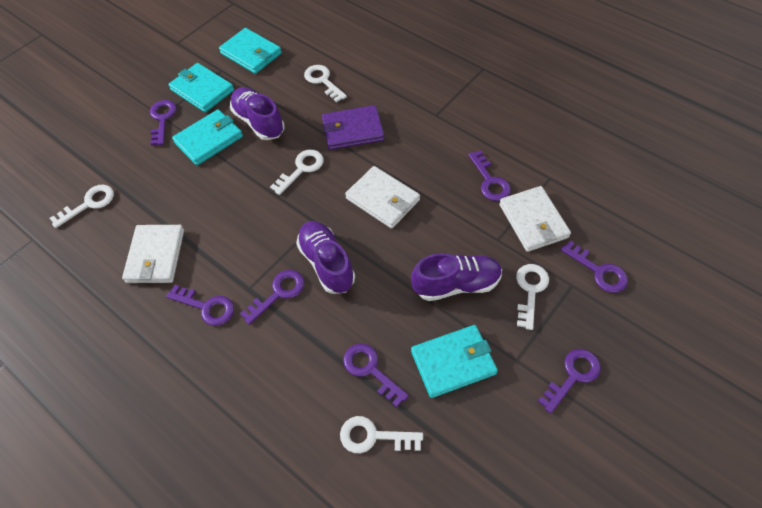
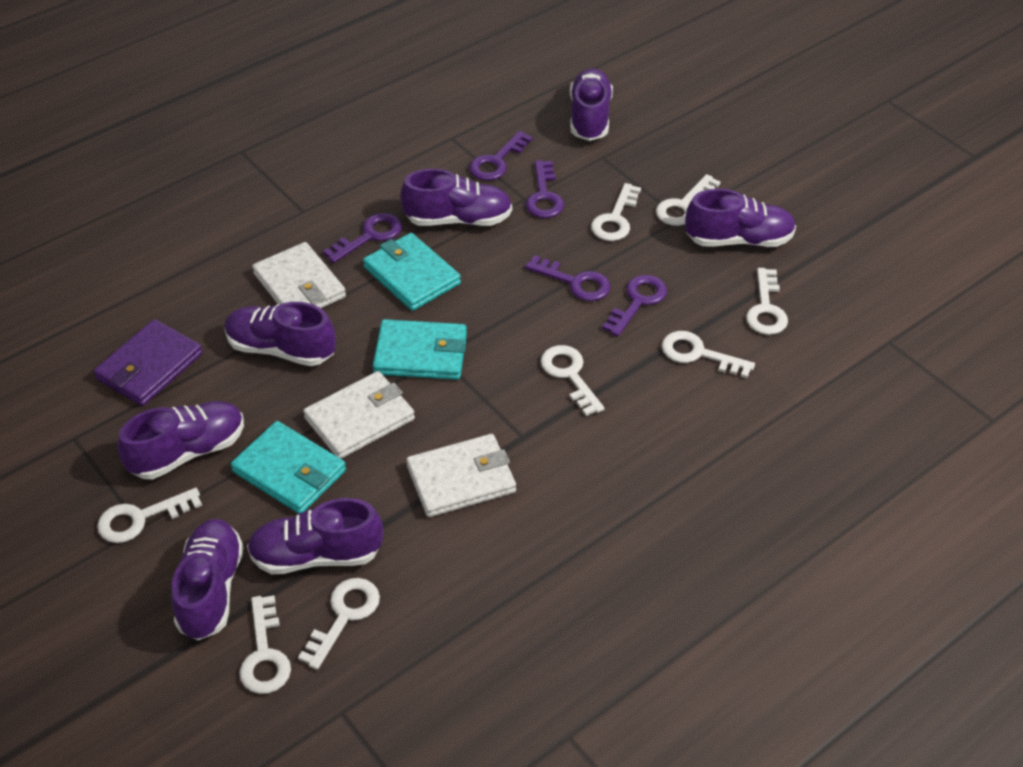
purple key: 7 -> 5
purple shoe: 3 -> 7
turquoise wallet: 4 -> 3
white key: 5 -> 8

